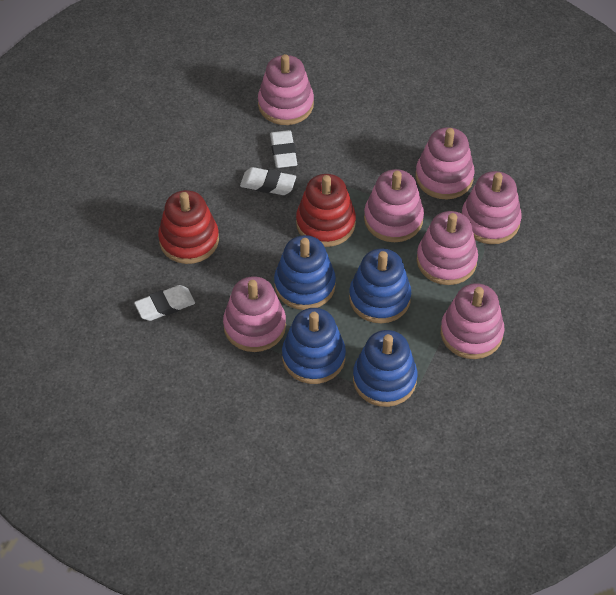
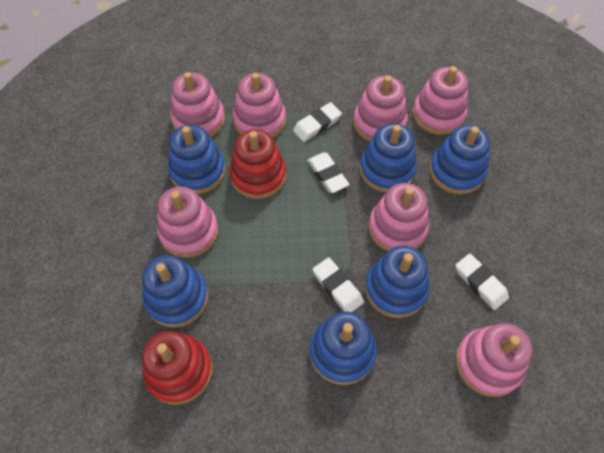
blue stacking toy: 4 -> 6
white eraser: 3 -> 4

